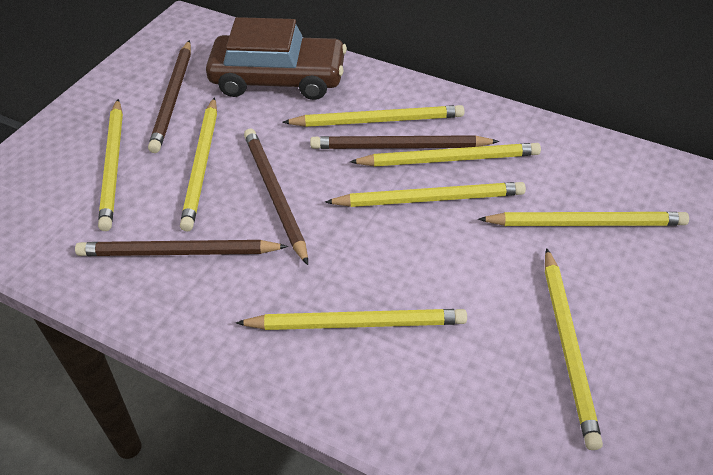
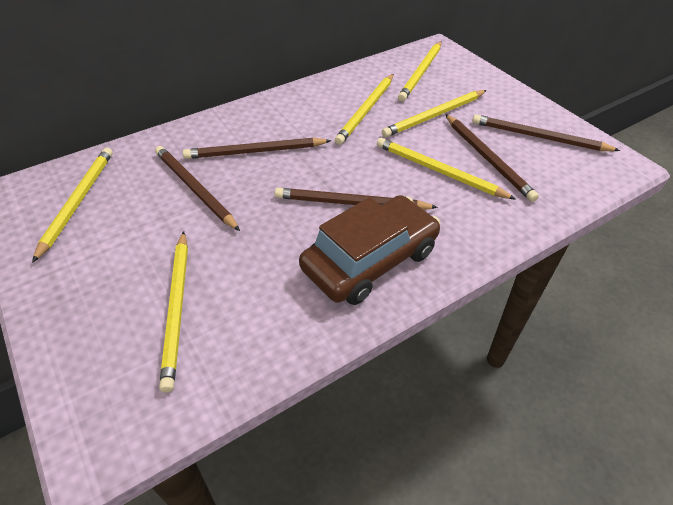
brown pencil: 4 -> 5
yellow pencil: 8 -> 6

